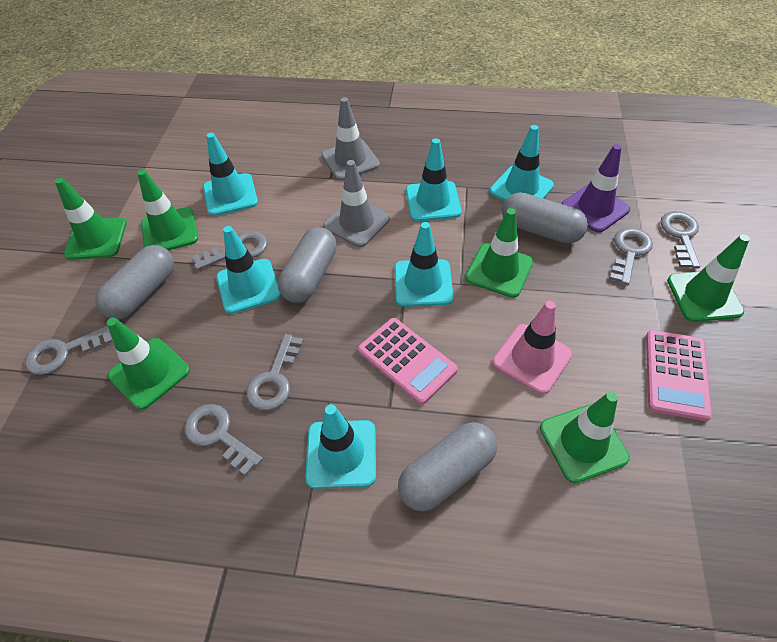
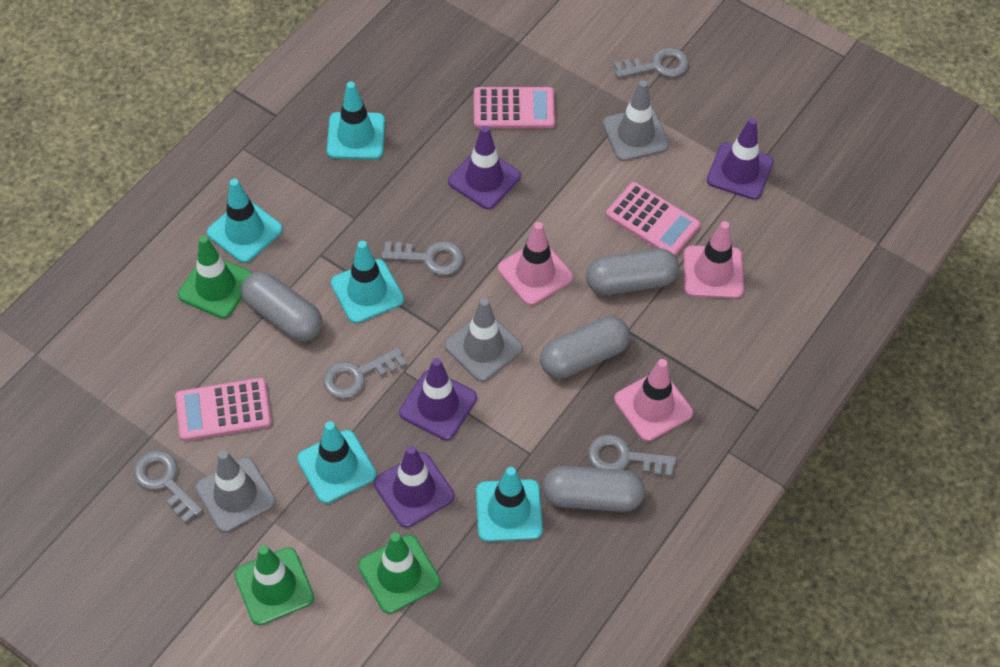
green traffic cone: 6 -> 3
grey key: 6 -> 5
grey traffic cone: 2 -> 3
pink calculator: 2 -> 3
pink traffic cone: 1 -> 3
purple traffic cone: 1 -> 4
turquoise traffic cone: 6 -> 5

